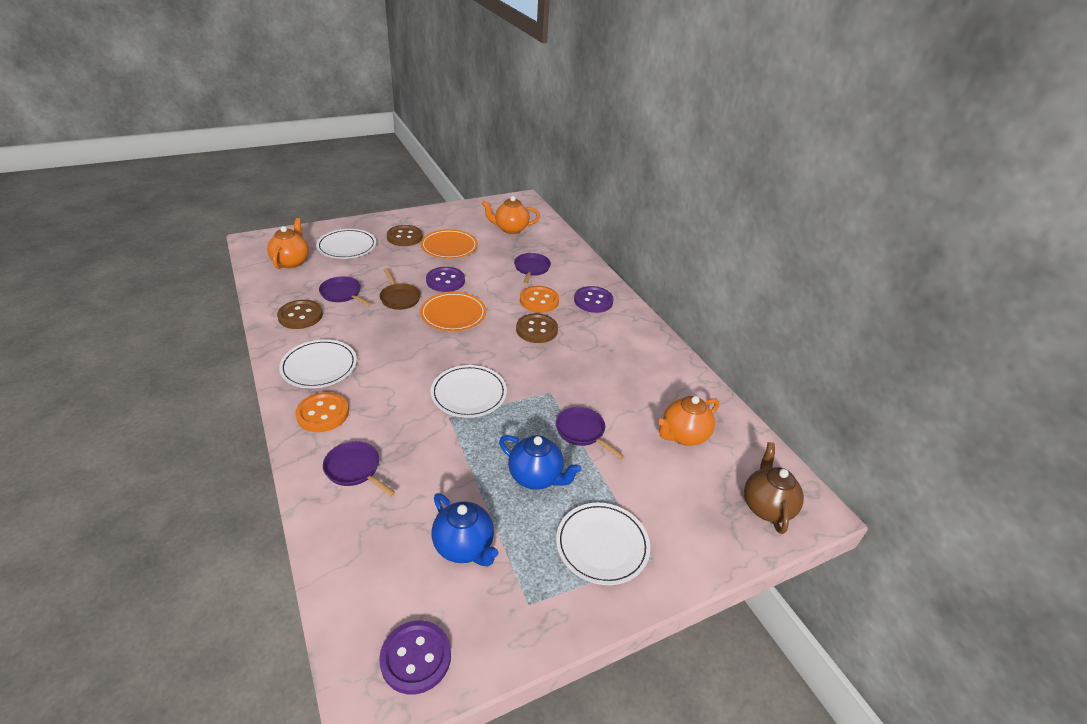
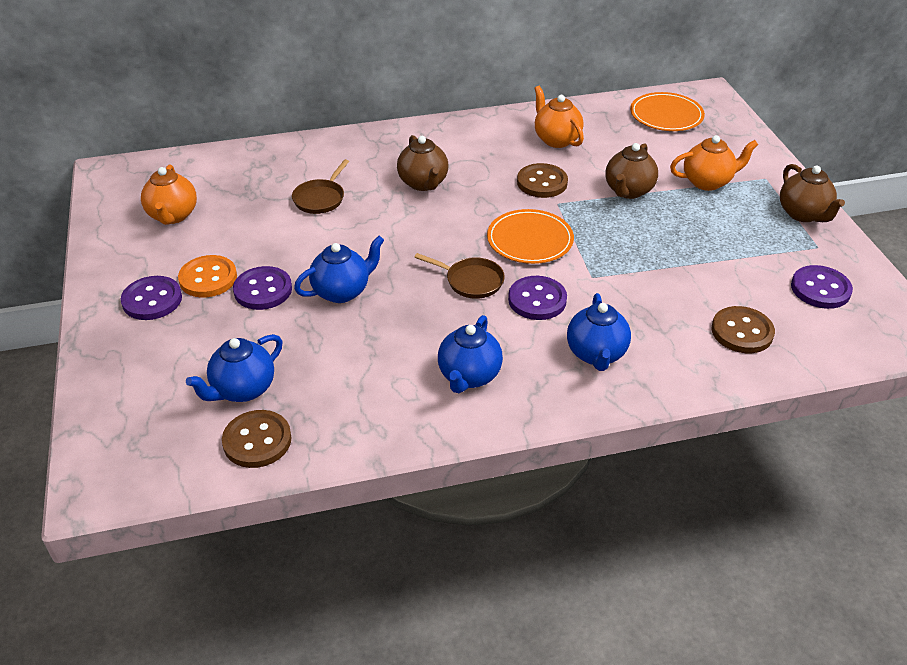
blue teapot: 2 -> 4
brown pan: 1 -> 2
brown teapot: 1 -> 3
orange button: 2 -> 1
purple button: 3 -> 4
purple pan: 4 -> 0
white plate: 4 -> 0

